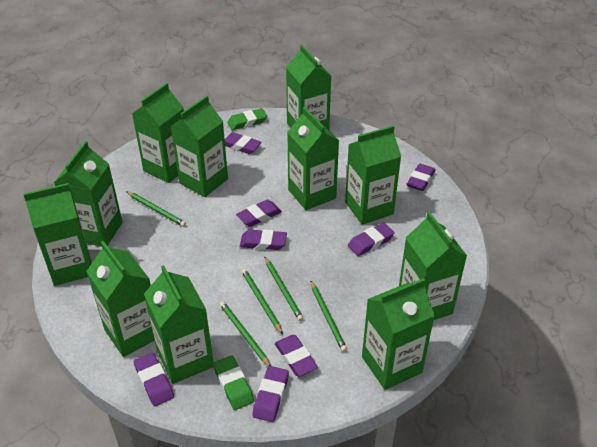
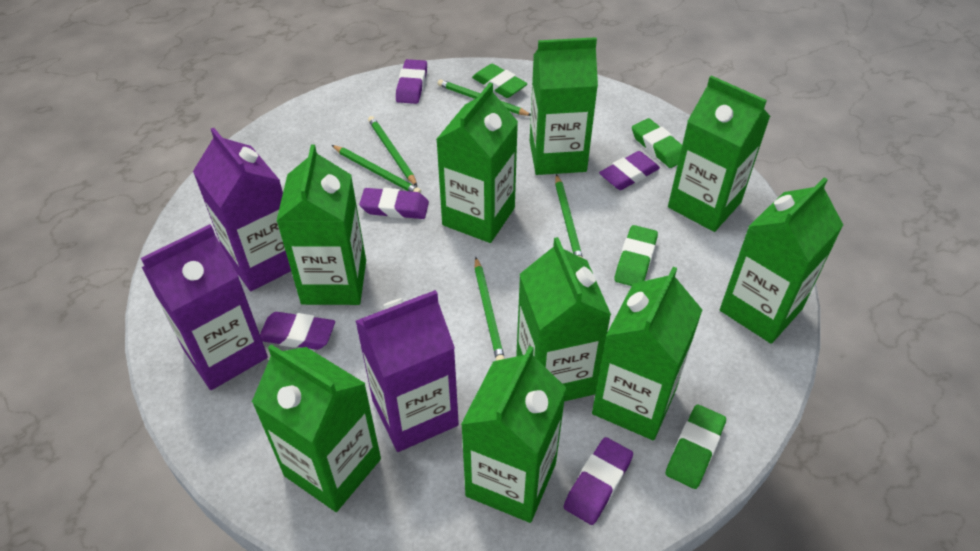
green carton: 11 -> 9
green eraser: 2 -> 4
purple carton: 0 -> 3
purple eraser: 8 -> 5

